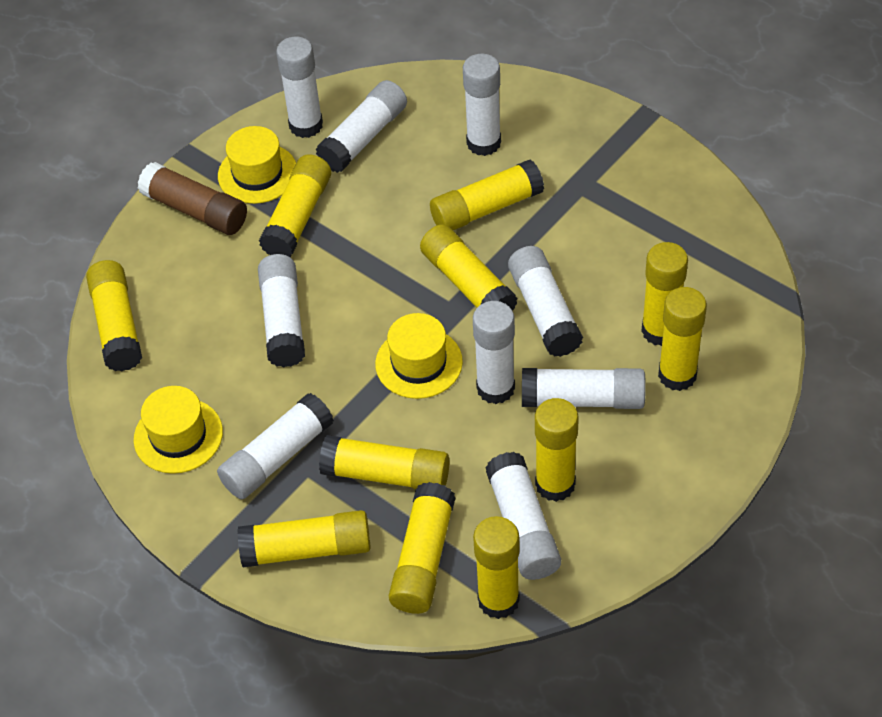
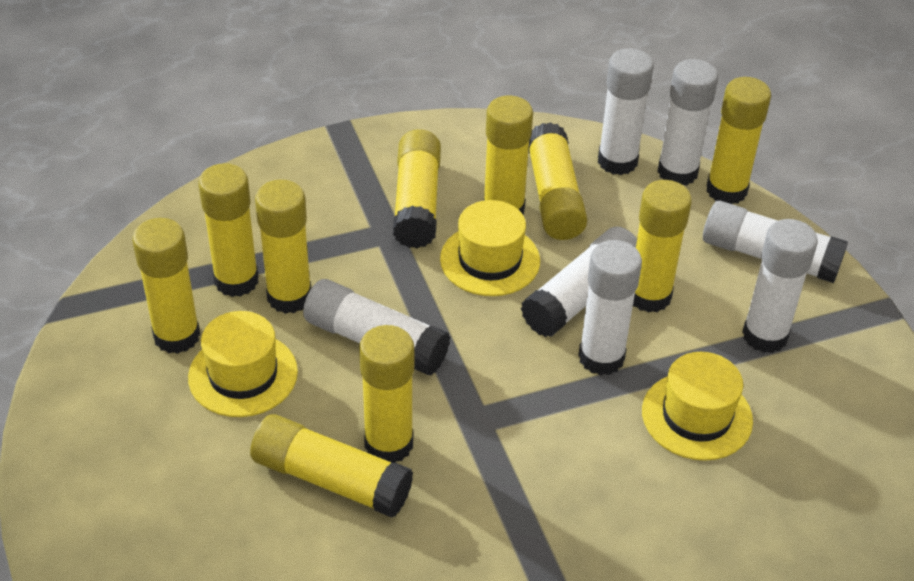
brown glue stick: 1 -> 0
white glue stick: 9 -> 7
yellow glue stick: 11 -> 10

